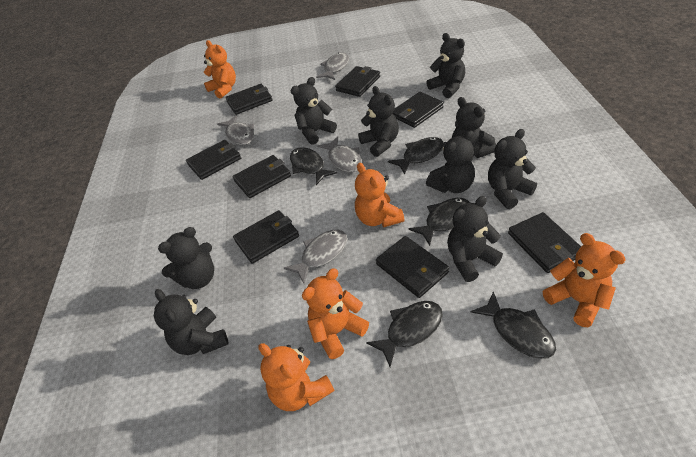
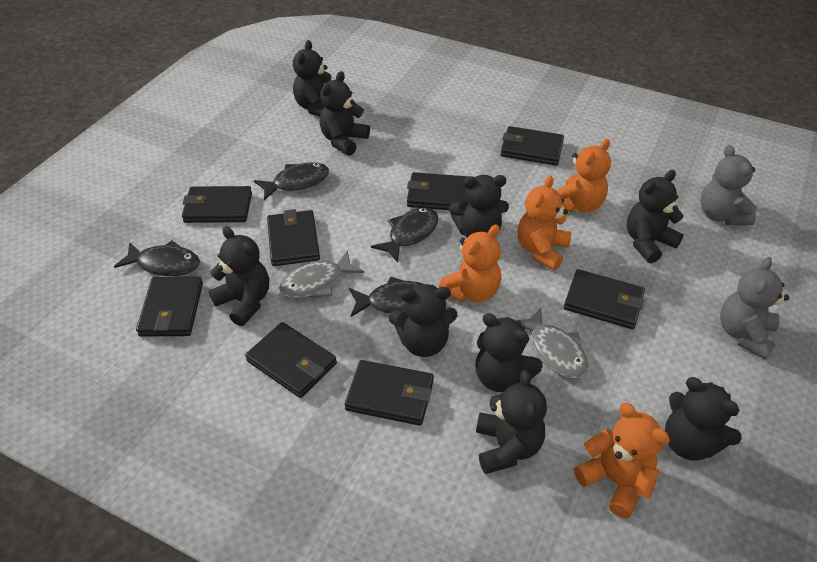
black fish: 5 -> 4
grey fish: 4 -> 2
grey teddy bear: 0 -> 2
orange teddy bear: 5 -> 4

